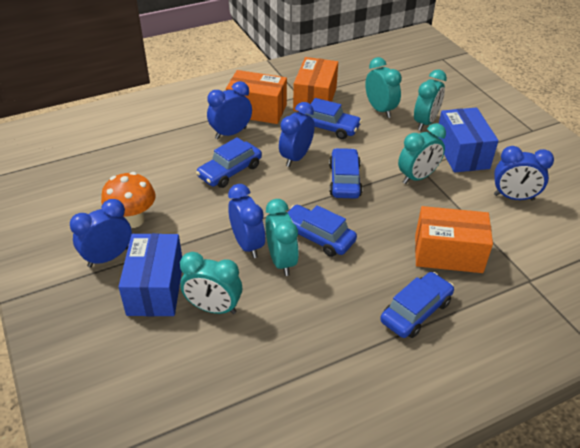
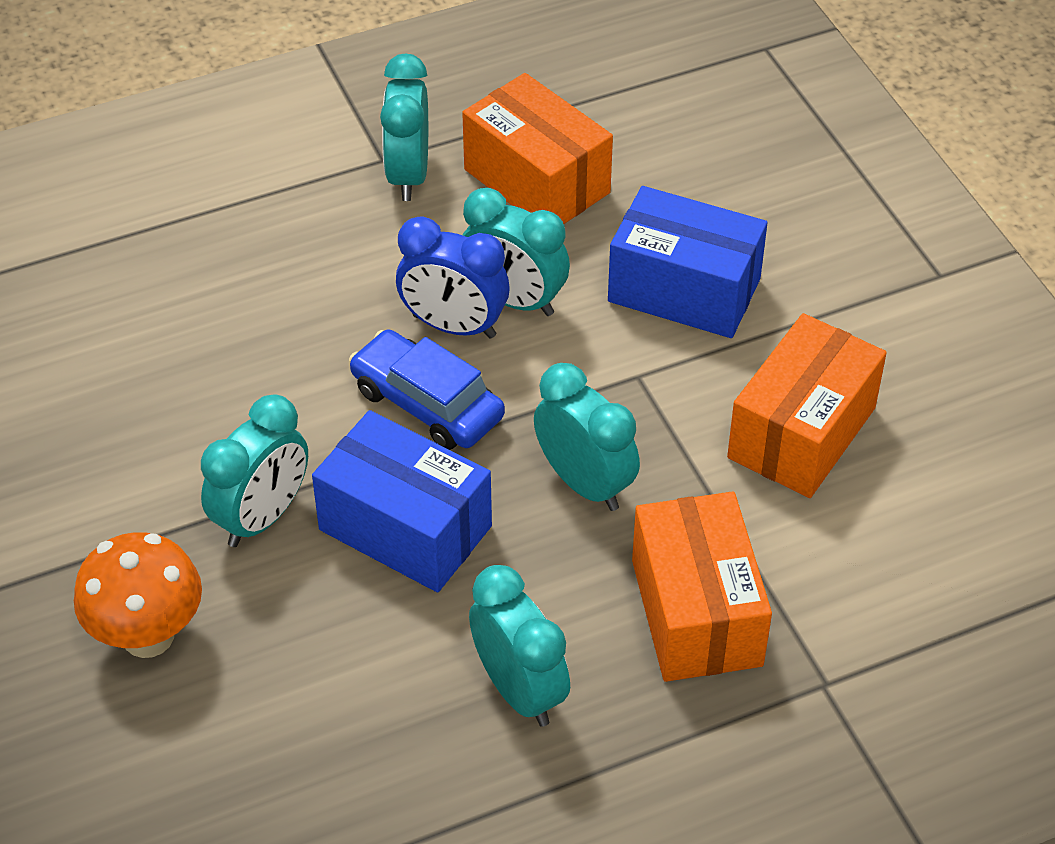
blue car: 5 -> 1
blue clock: 5 -> 1

